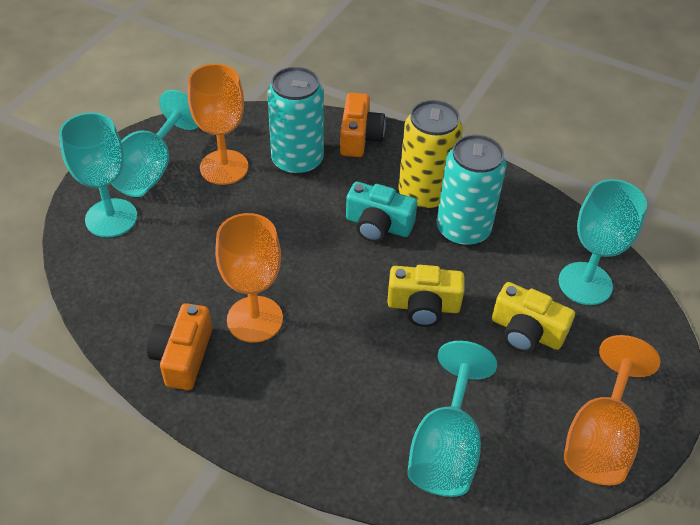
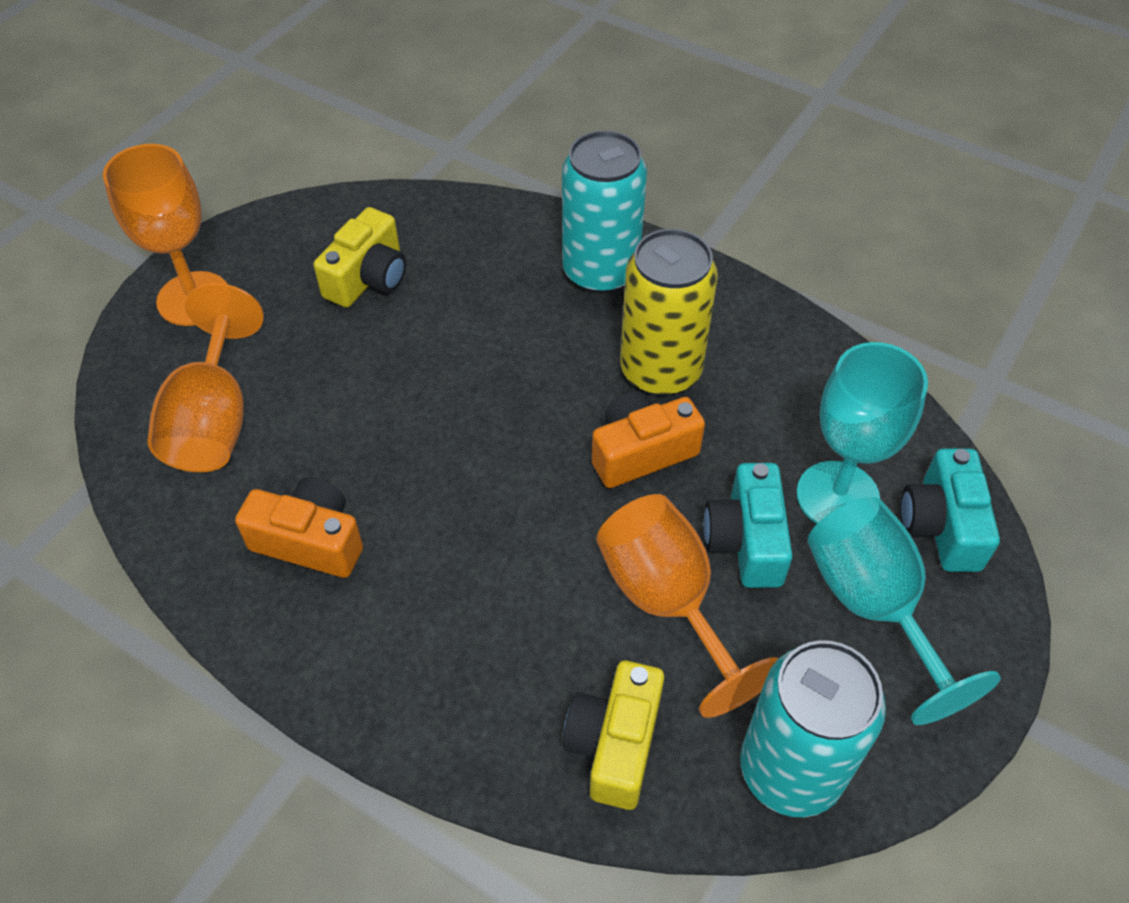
turquoise camera: 1 -> 2
turquoise goblet: 4 -> 2

